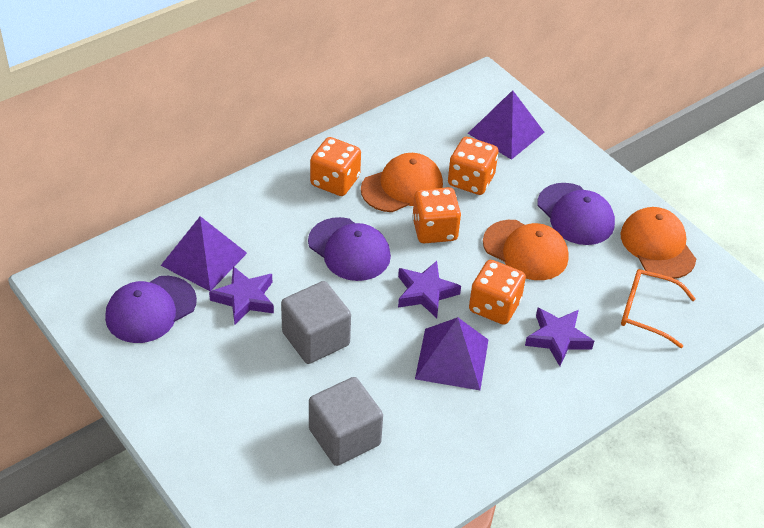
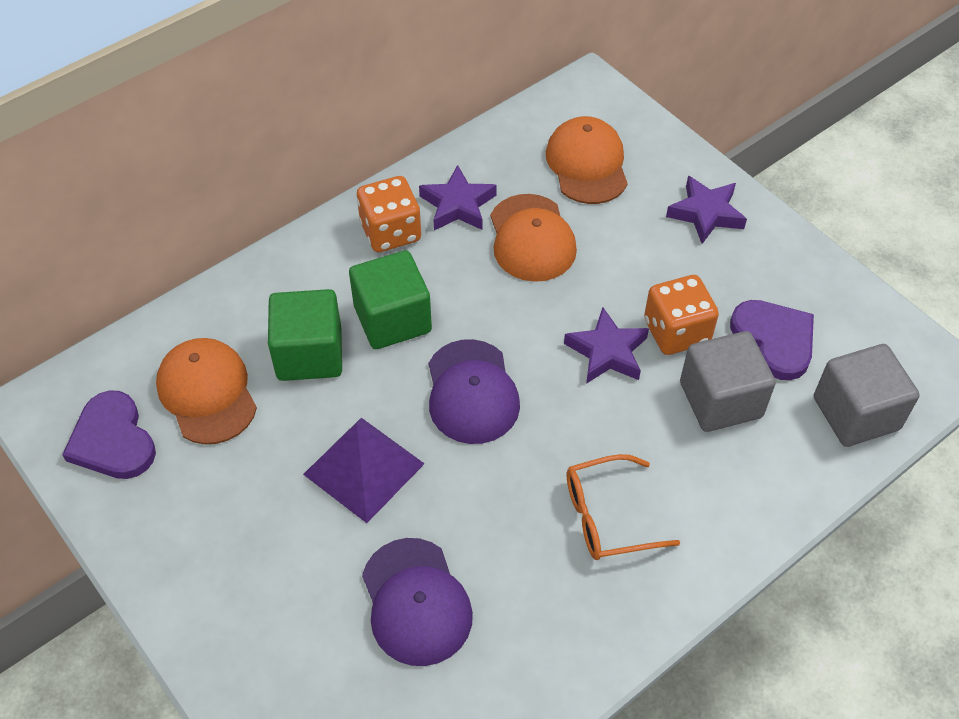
green cube: 0 -> 2
orange dice: 4 -> 2
purple cap: 3 -> 2
purple heart: 0 -> 2
purple pyramid: 3 -> 1

